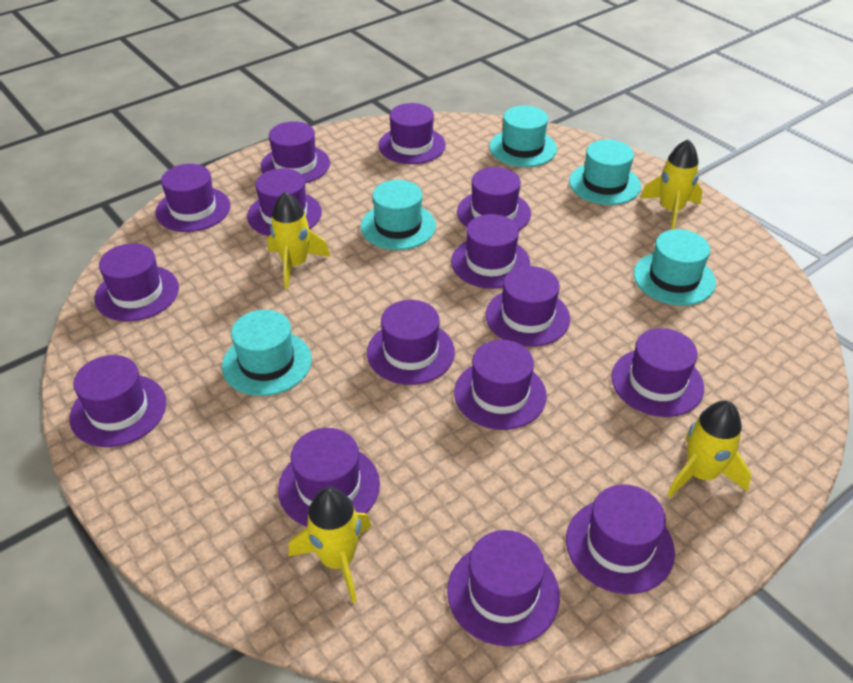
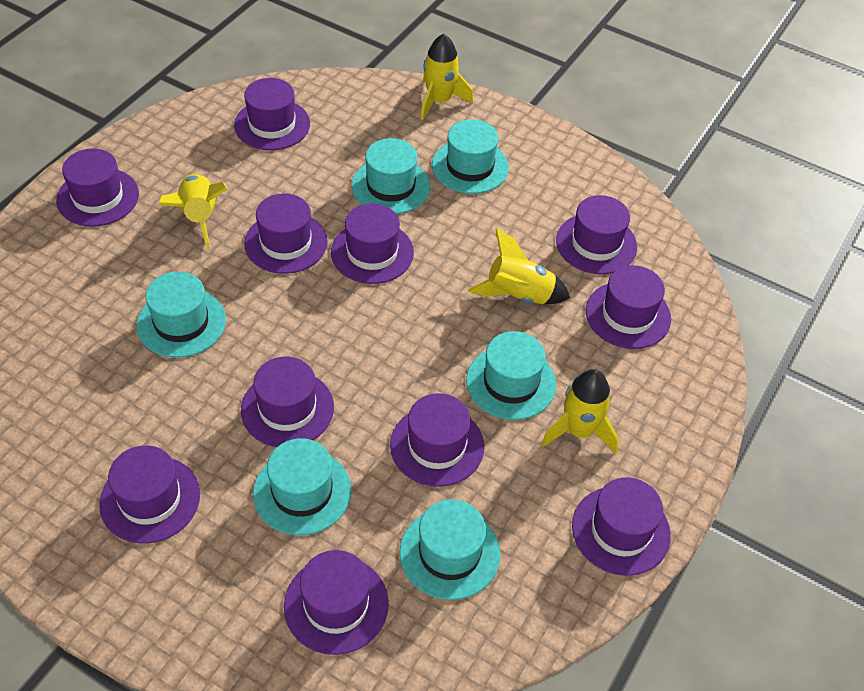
purple hat: 15 -> 11
turquoise hat: 5 -> 6

